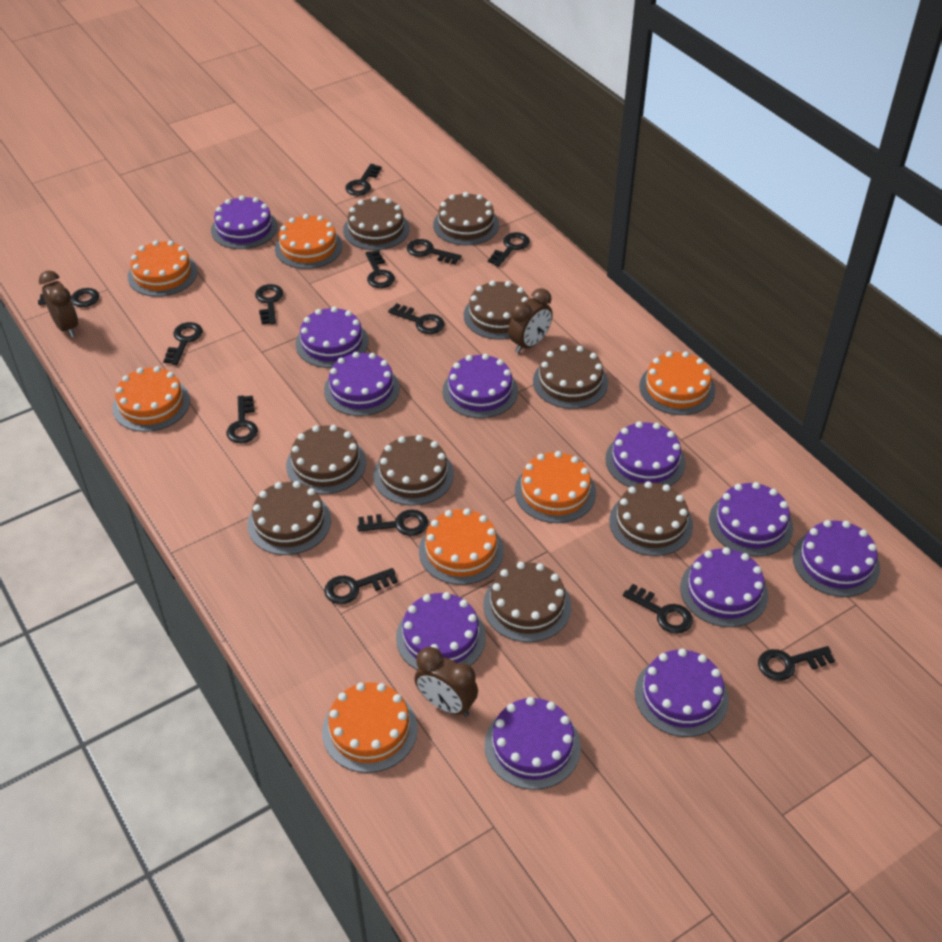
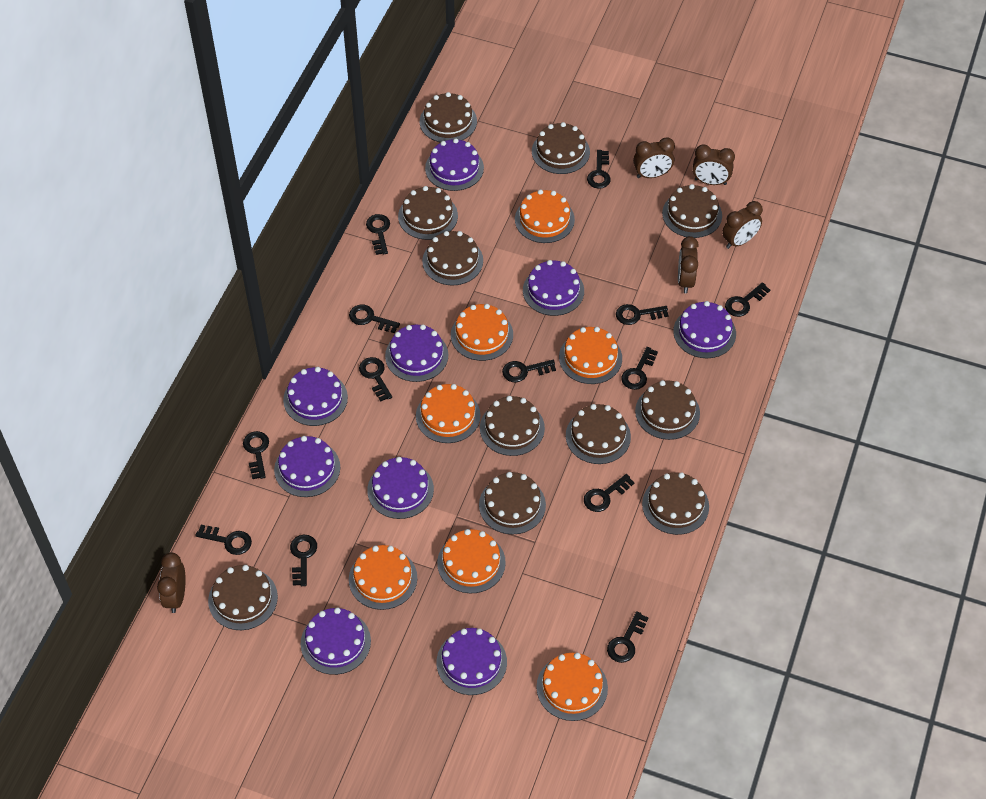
brown cake: 9 -> 11
brown clock: 3 -> 5
purple cake: 11 -> 9

